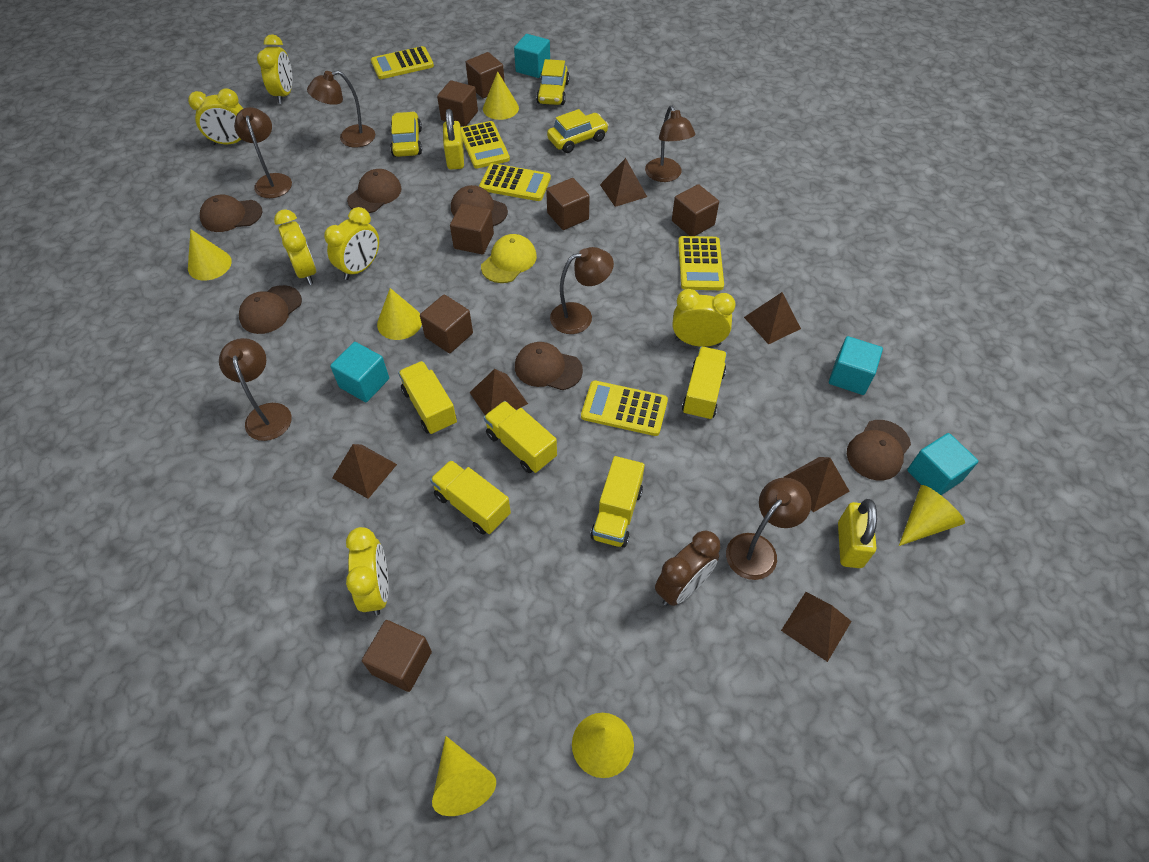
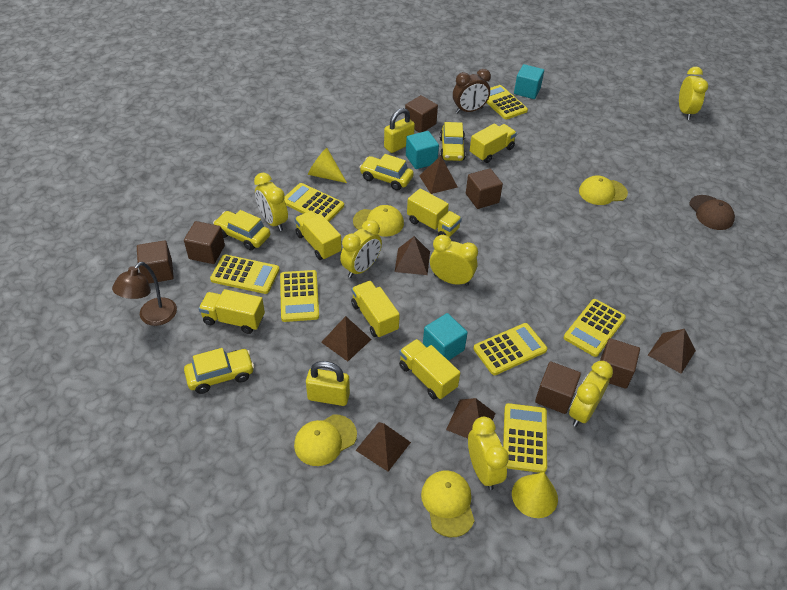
brown cap: 6 -> 1
brown cube: 7 -> 6
brown lamp: 6 -> 1
turquoise cube: 4 -> 3
yellow calculator: 5 -> 7
yellow cap: 1 -> 4
yellow car: 3 -> 4
yellow cone: 6 -> 2
yellow truck: 5 -> 6

